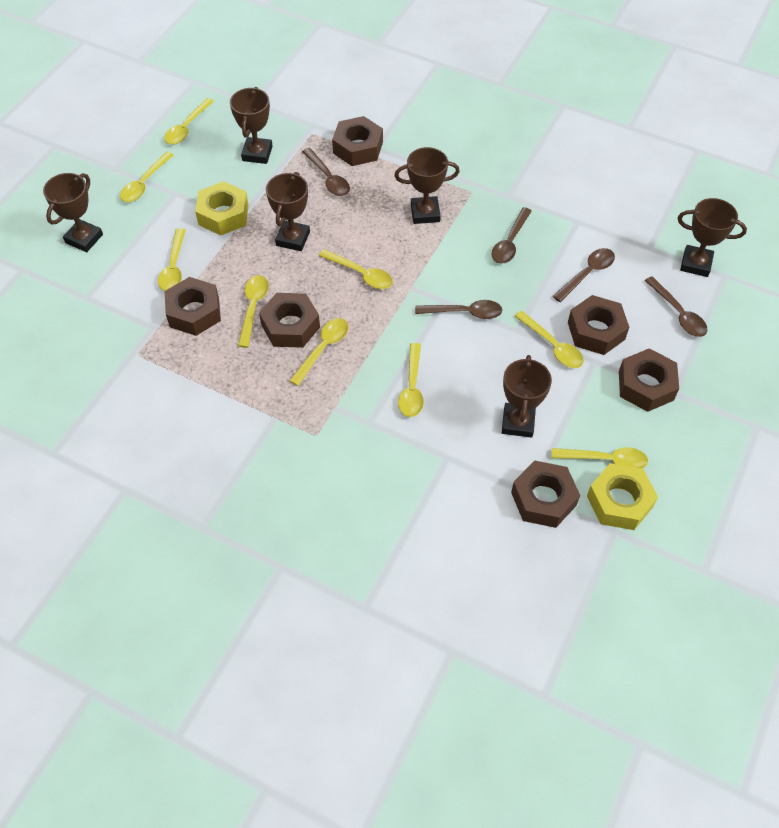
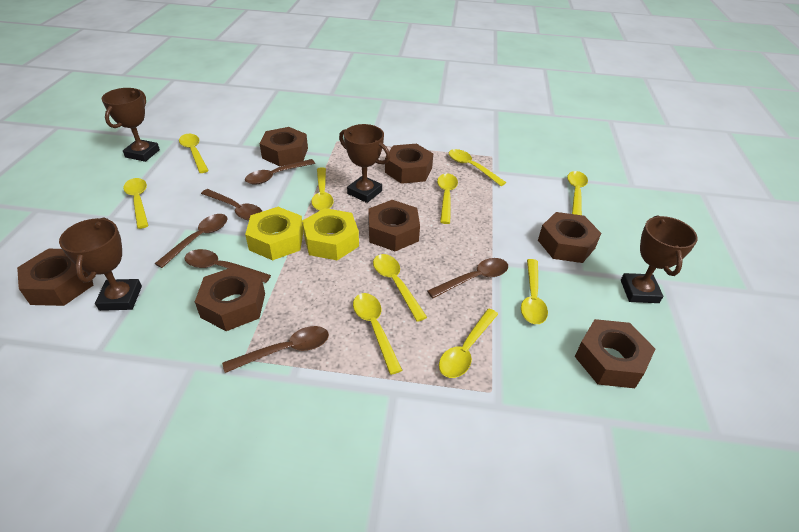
brown nut: 6 -> 7
brown spoon: 5 -> 6
brown trophy: 6 -> 4
yellow spoon: 9 -> 10

